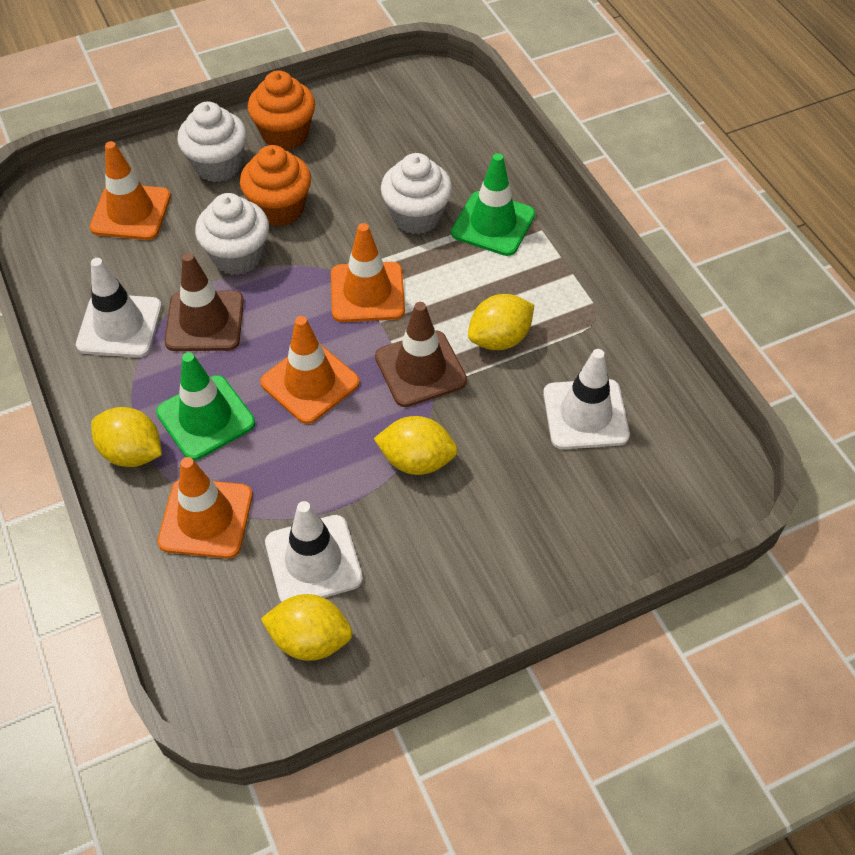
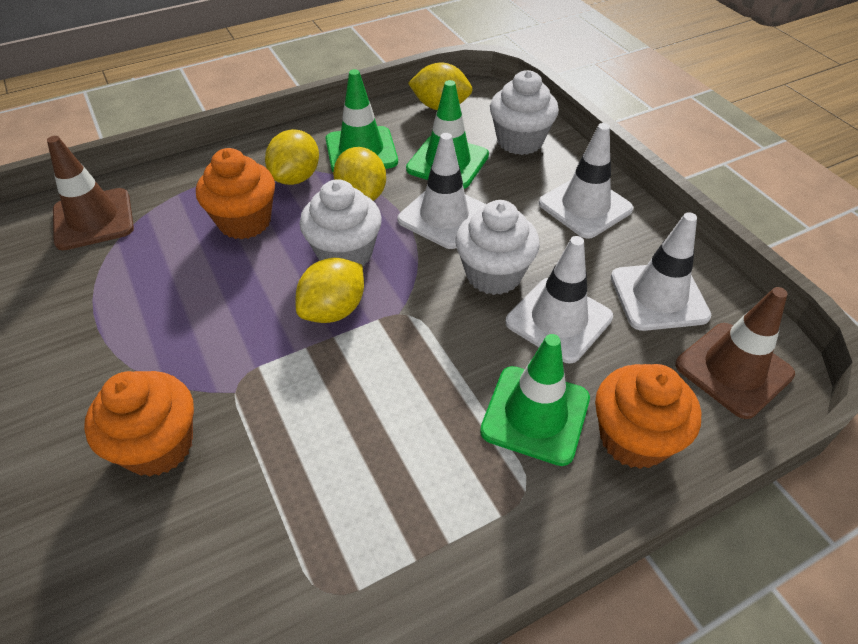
green traffic cone: 2 -> 3
orange cupcake: 2 -> 3
orange traffic cone: 4 -> 0
white traffic cone: 3 -> 4

